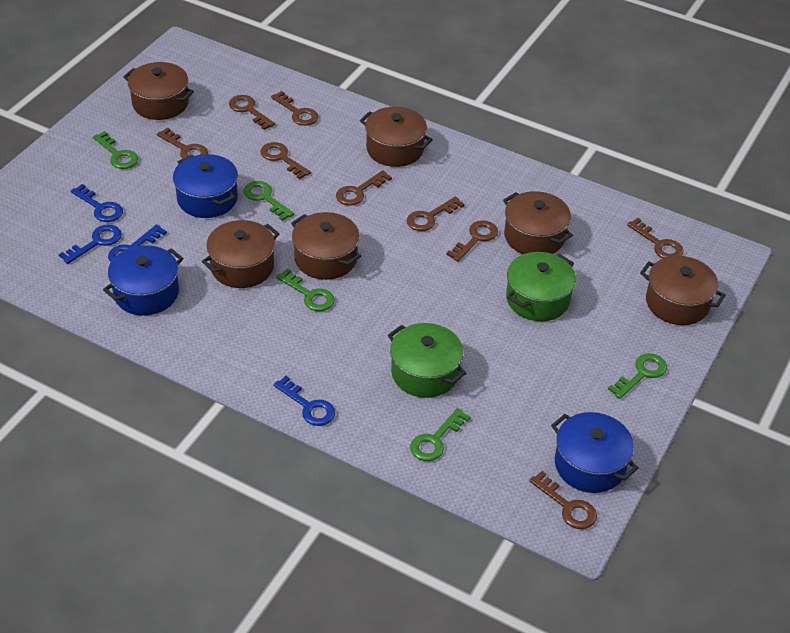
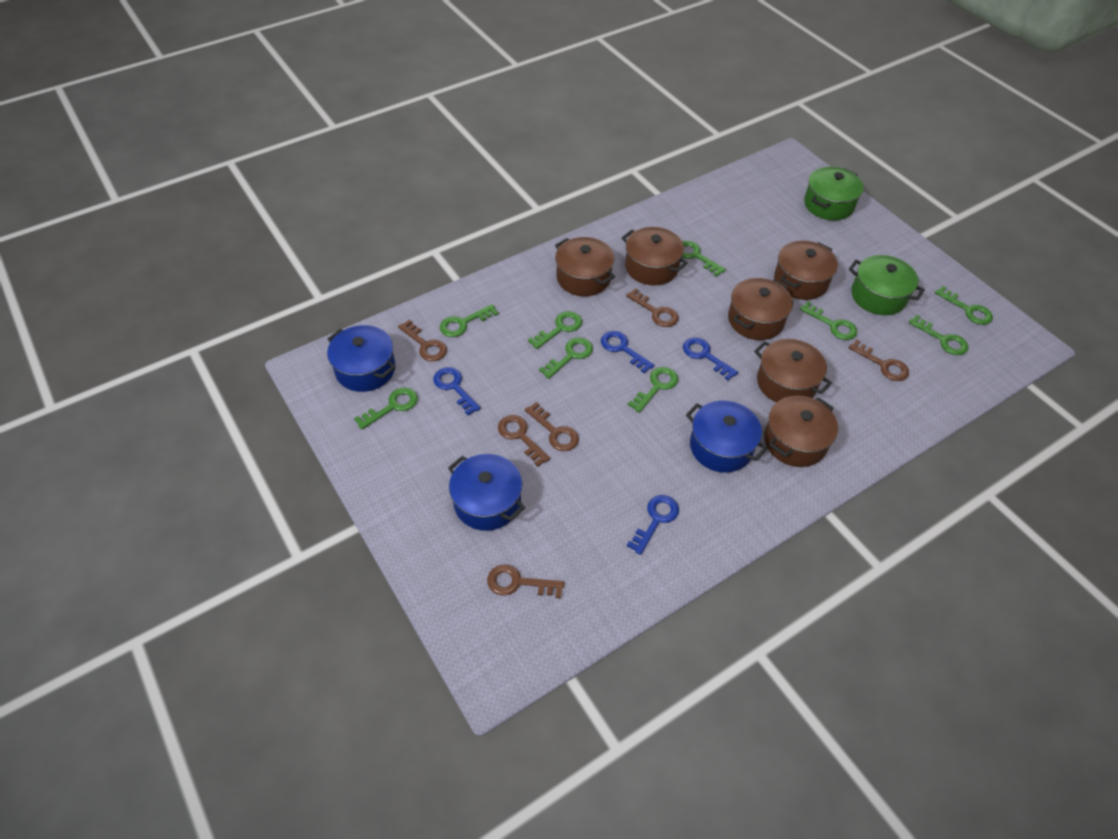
brown key: 9 -> 6
green key: 5 -> 9

